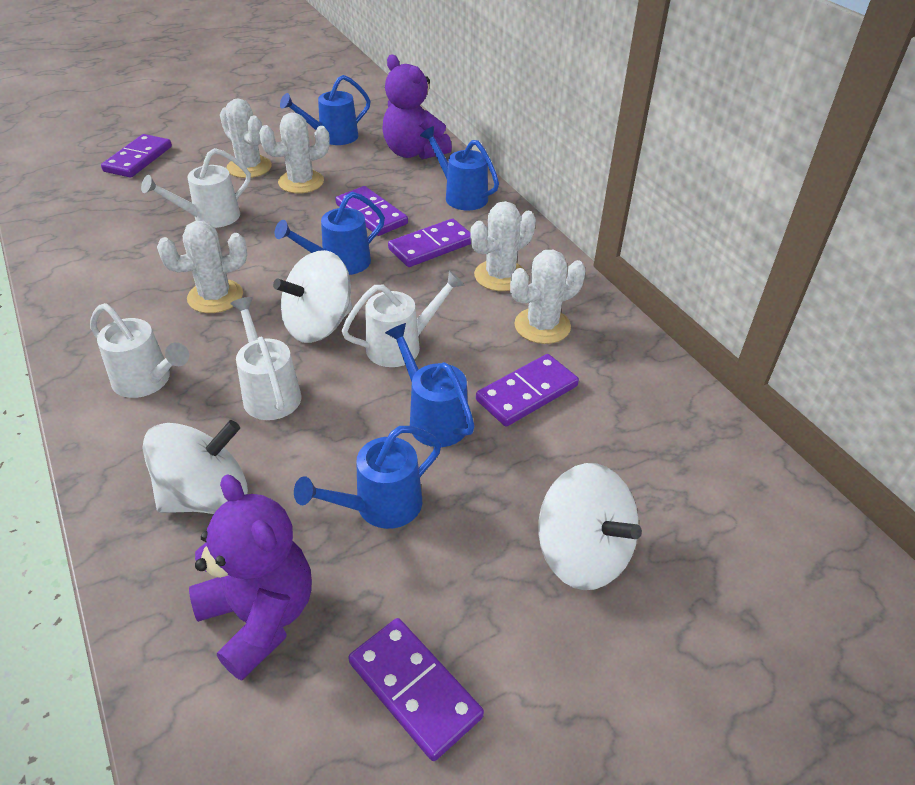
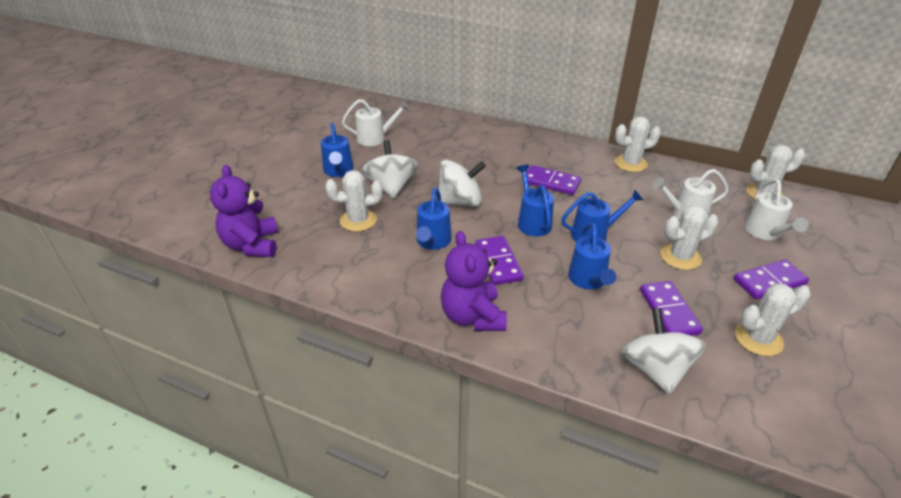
purple domino: 5 -> 4
white watering can: 4 -> 3

